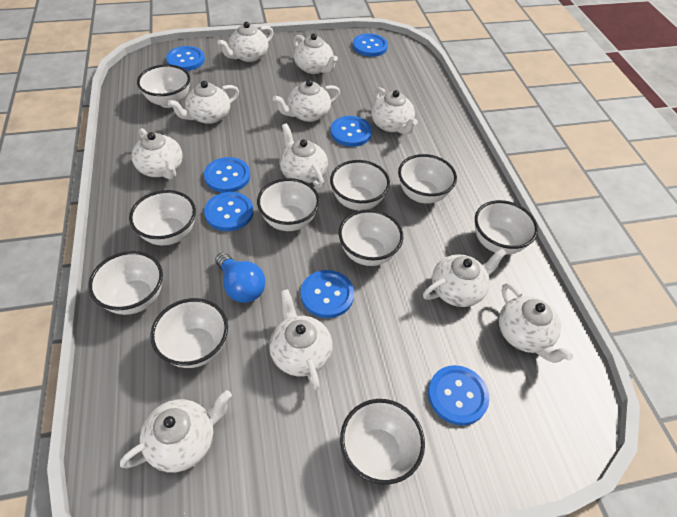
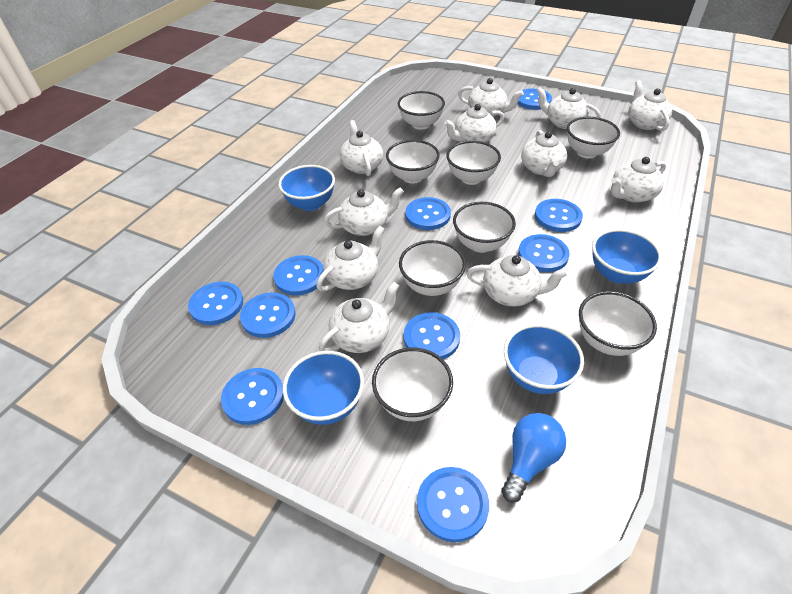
blue bowl: 0 -> 4
blue button: 7 -> 10
white bowl: 10 -> 8

